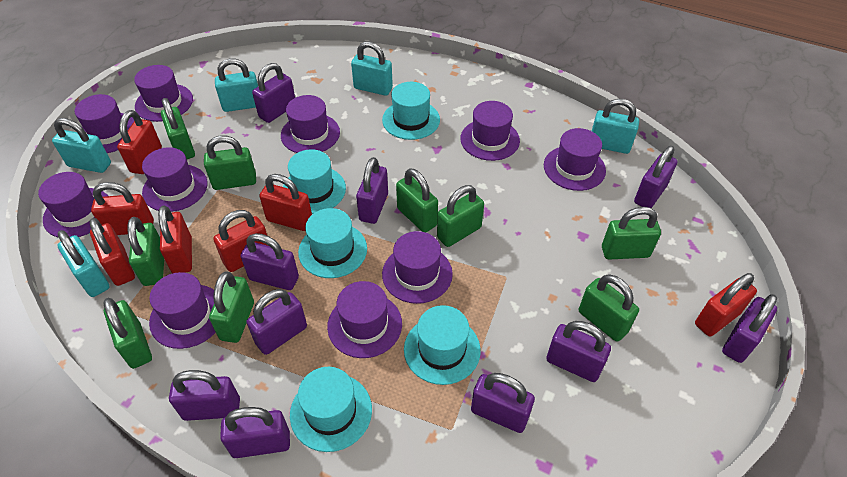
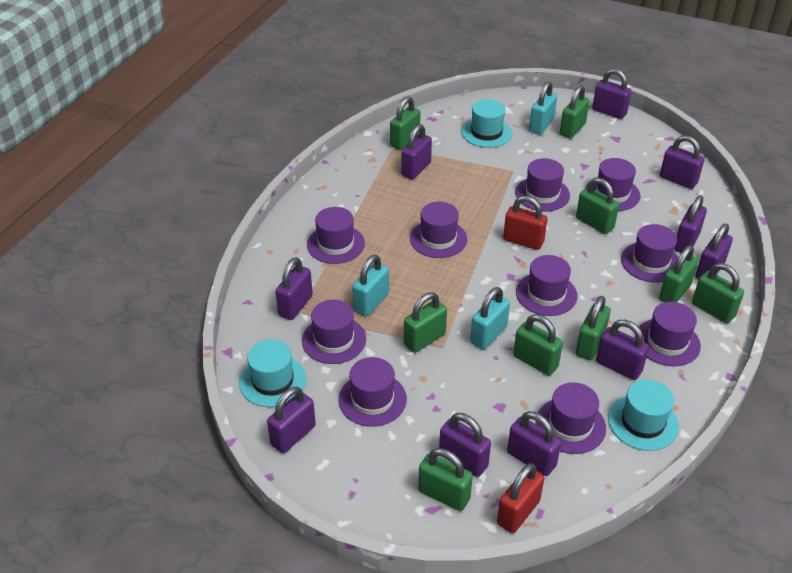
red padlock: 7 -> 2
turquoise hat: 5 -> 3
turquoise padlock: 5 -> 3

